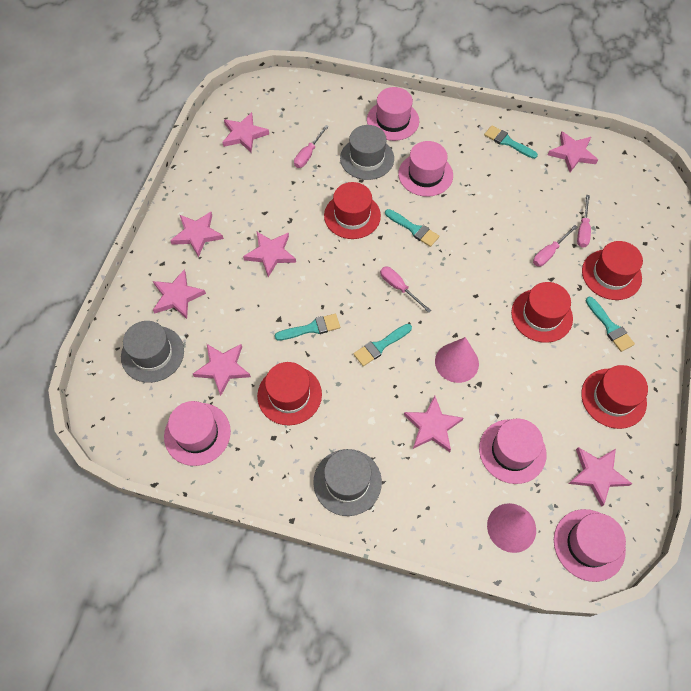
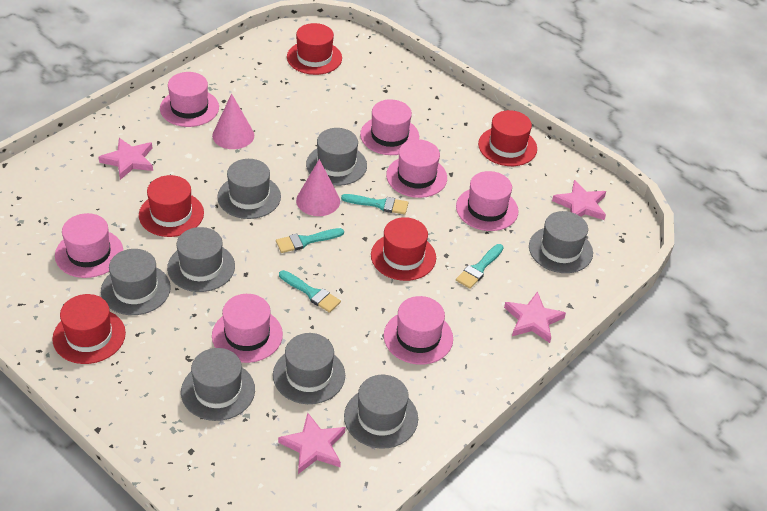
grey hat: 3 -> 8
pink hat: 5 -> 7
pink screwdriver: 4 -> 0
pink star: 8 -> 4
turquoise brush: 5 -> 4

